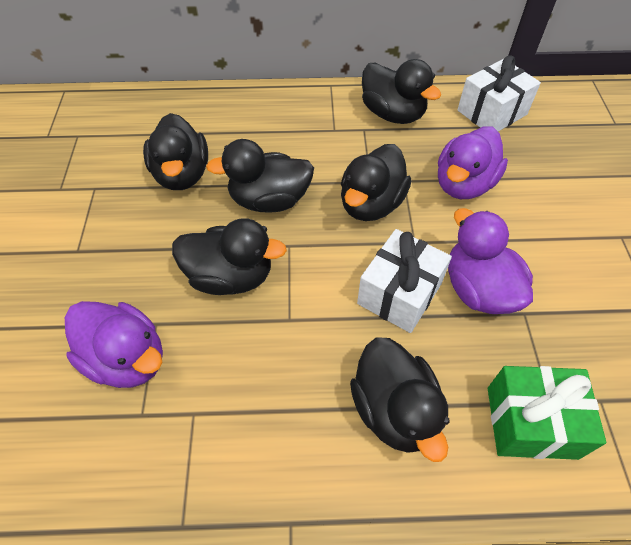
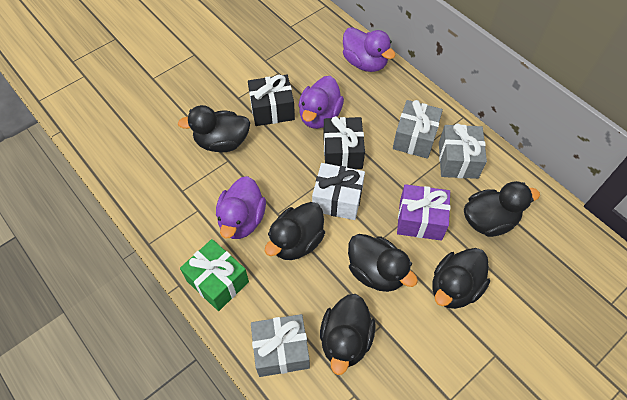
black gift: 0 -> 2
grey gift: 0 -> 3
purple gift: 0 -> 1
white gift: 2 -> 1

